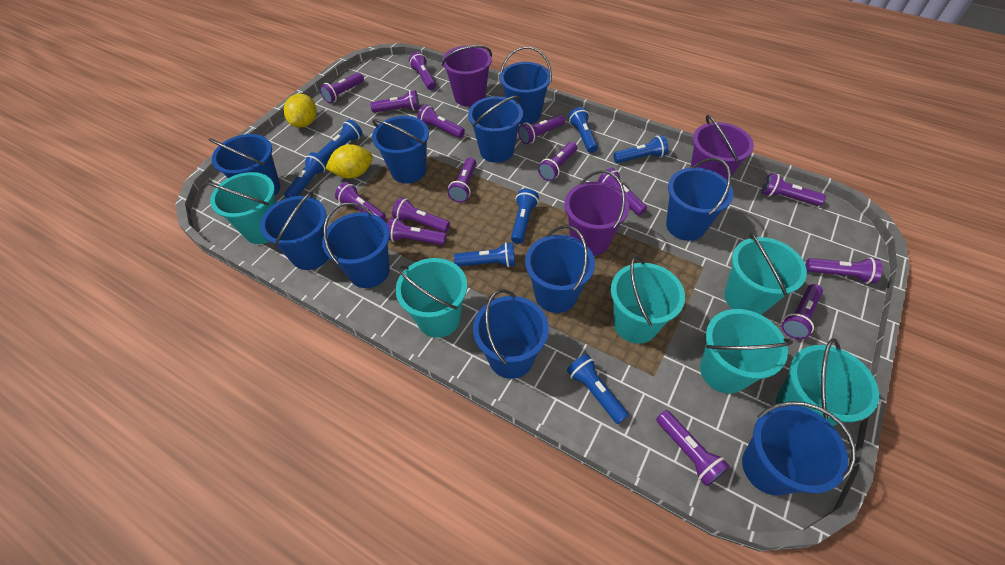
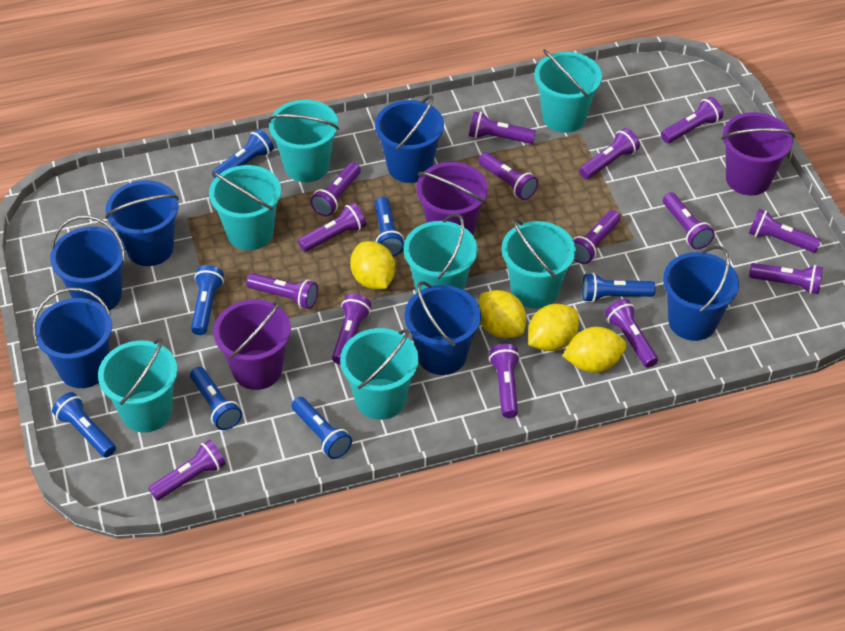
blue bucket: 10 -> 6
turquoise bucket: 6 -> 7
yellow lemon: 2 -> 4

